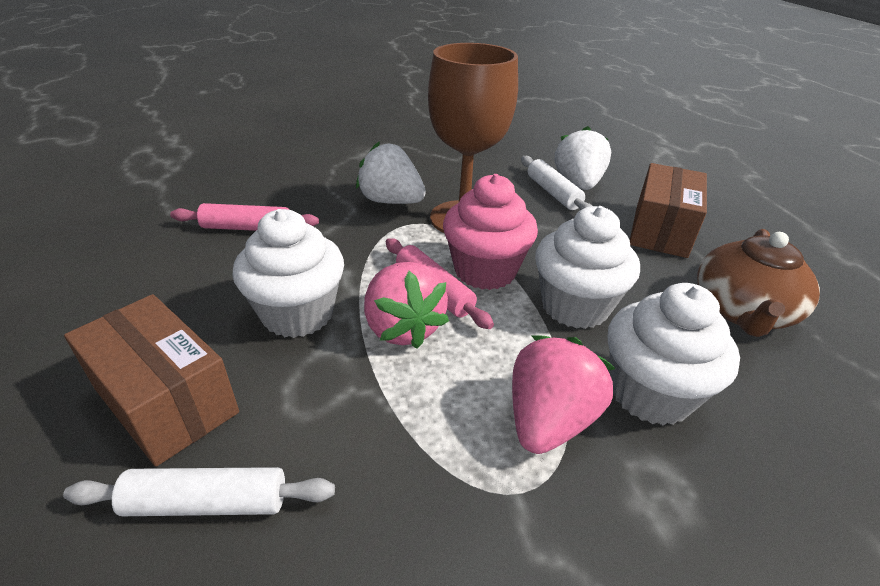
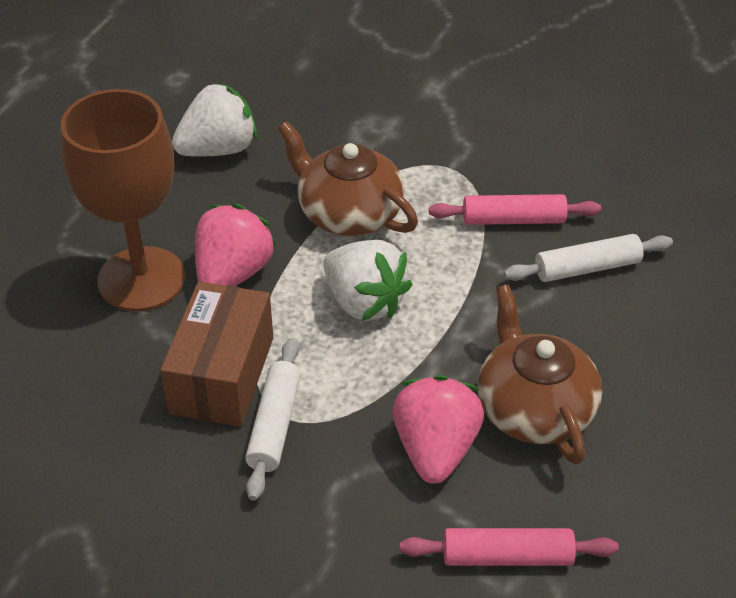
brown box: 2 -> 1
brown teapot: 1 -> 2
pink cupcake: 1 -> 0
white cupcake: 3 -> 0

